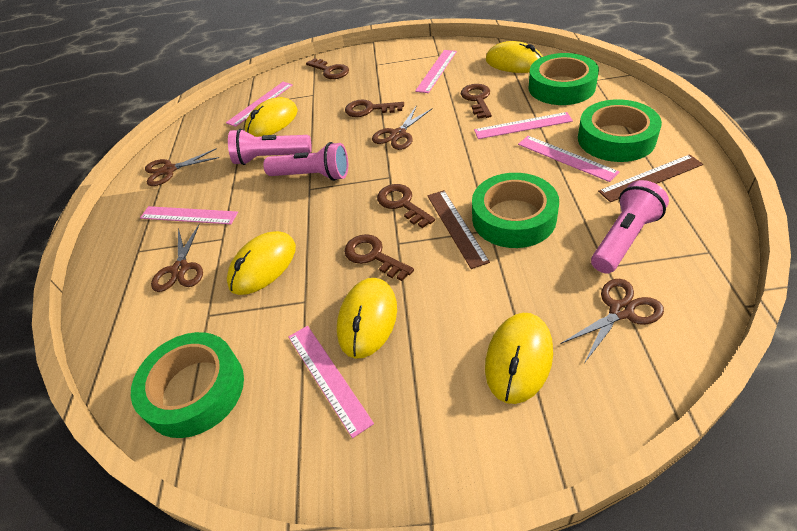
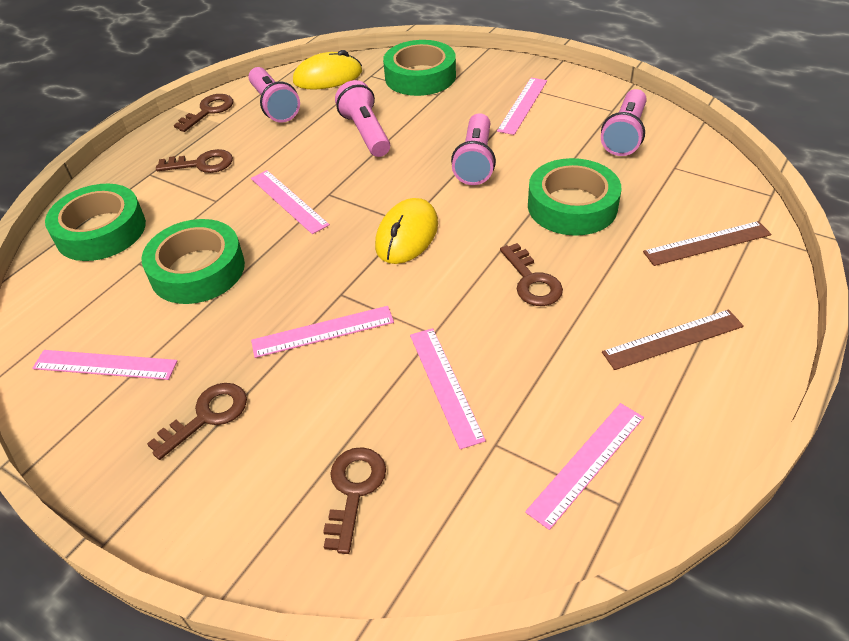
brown scissors: 4 -> 0
pink flashlight: 3 -> 4
yellow mouse: 5 -> 2

